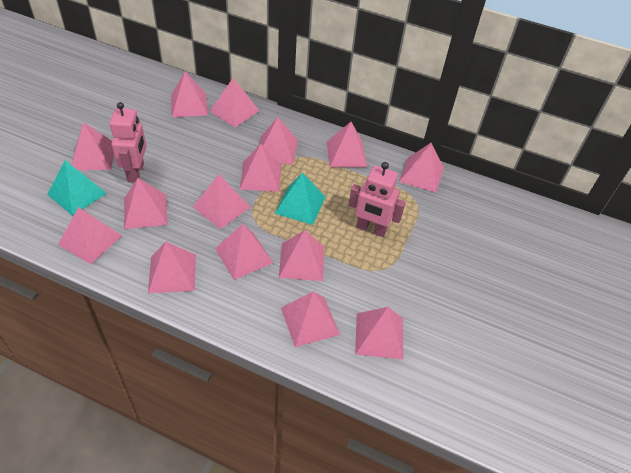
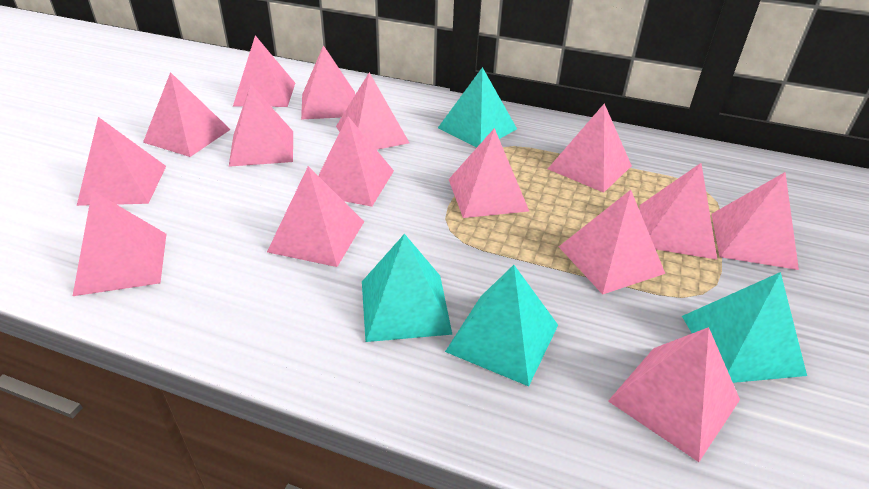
pink robot: 2 -> 0
turquoise pyramid: 2 -> 4

